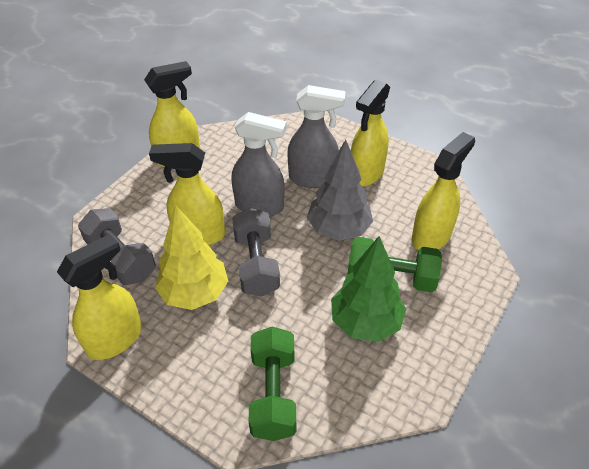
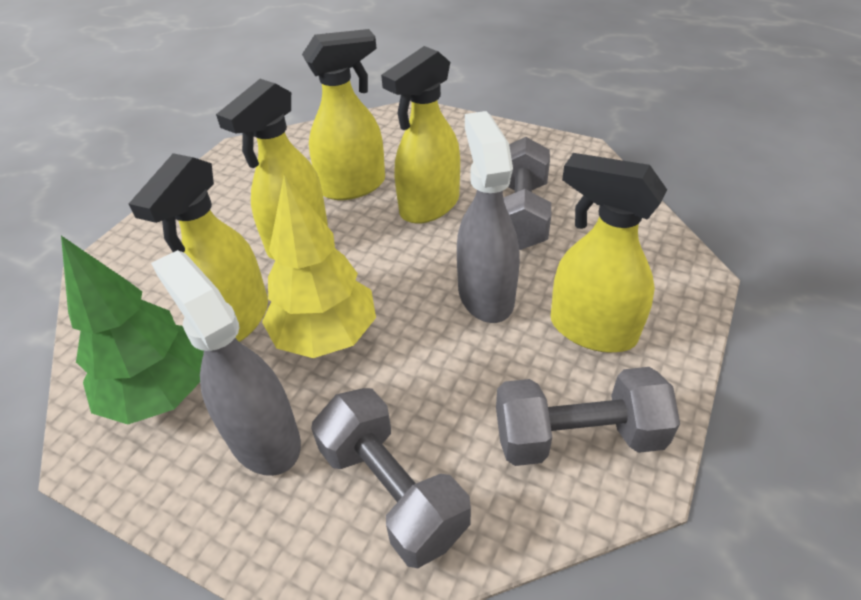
green dumbbell: 2 -> 0
grey dumbbell: 2 -> 3
grey tree: 1 -> 0

